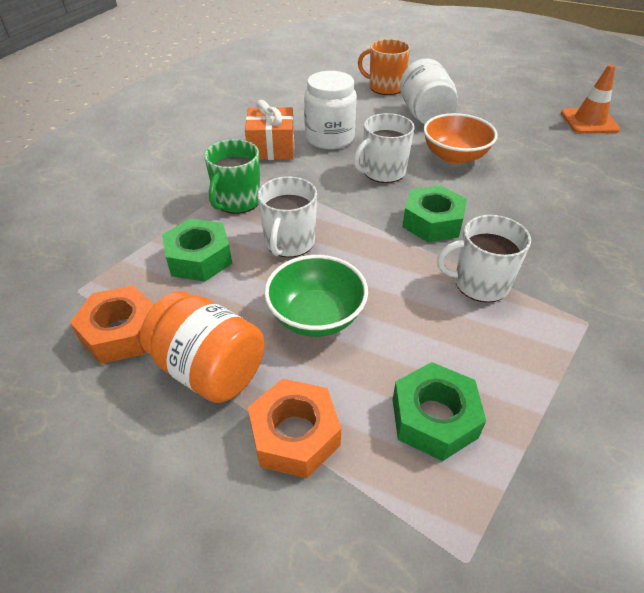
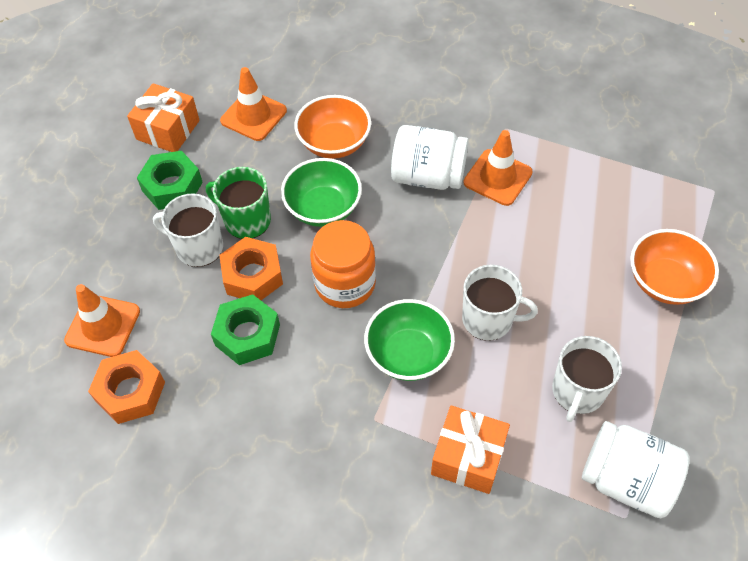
green bowl: 1 -> 2
green nut: 3 -> 2
orange bowl: 1 -> 2
orange gift: 1 -> 2
orange mug: 1 -> 0
orange traffic cone: 1 -> 3

